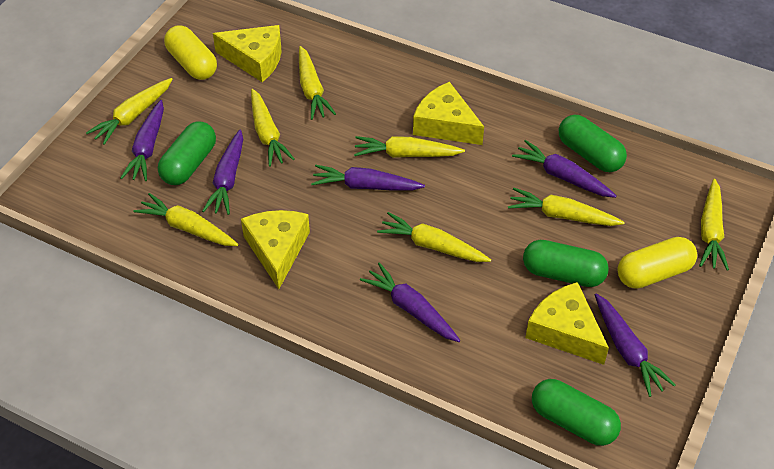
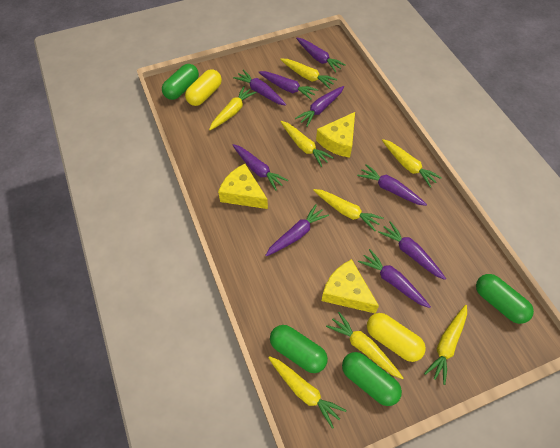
purple carrot: 6 -> 9
yellow cheese: 4 -> 3

